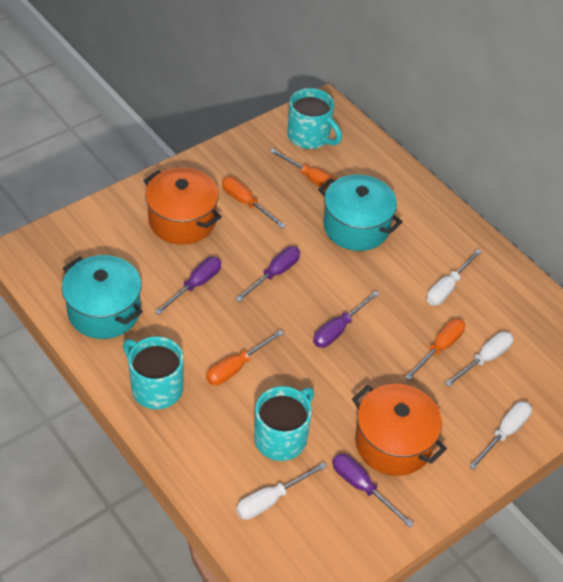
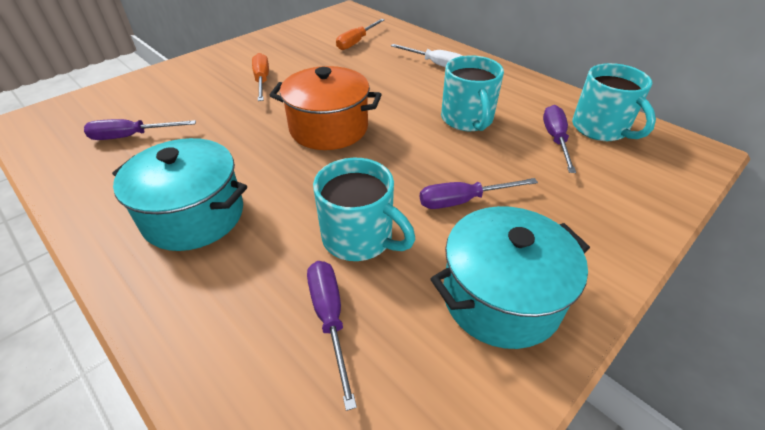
orange pot: 2 -> 1
orange screwdriver: 4 -> 2
white screwdriver: 4 -> 1

